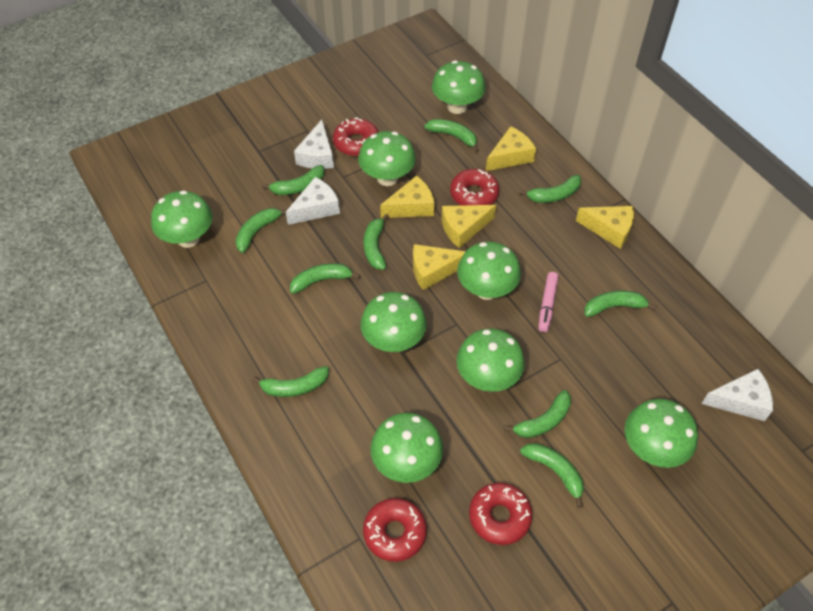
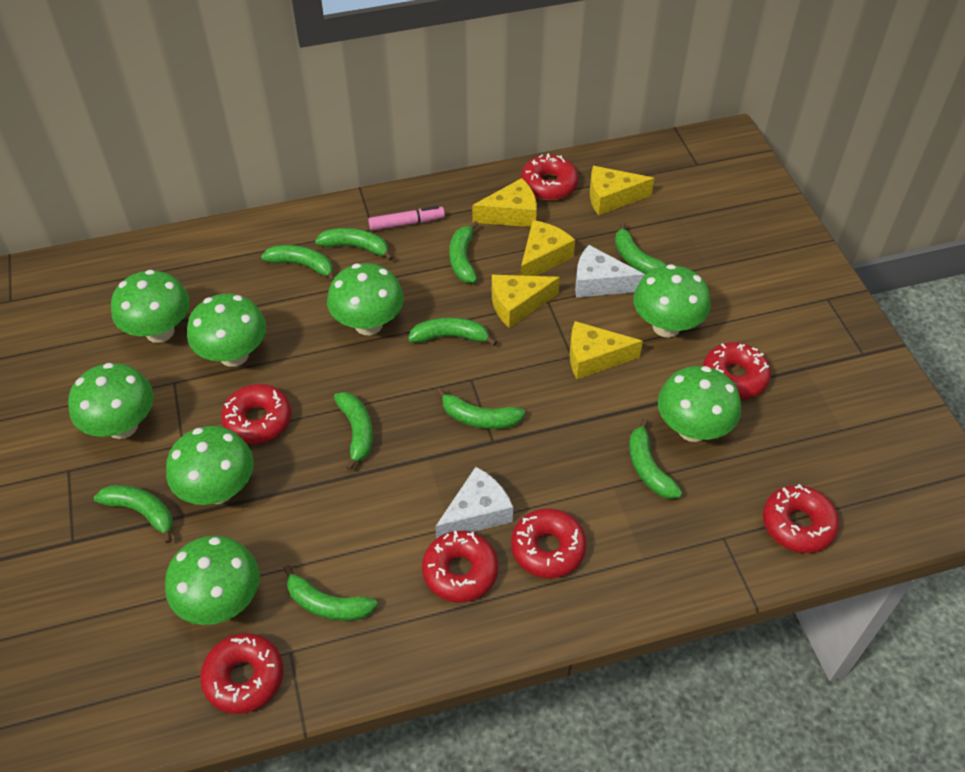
red donut: 4 -> 7
white cheese: 3 -> 2

